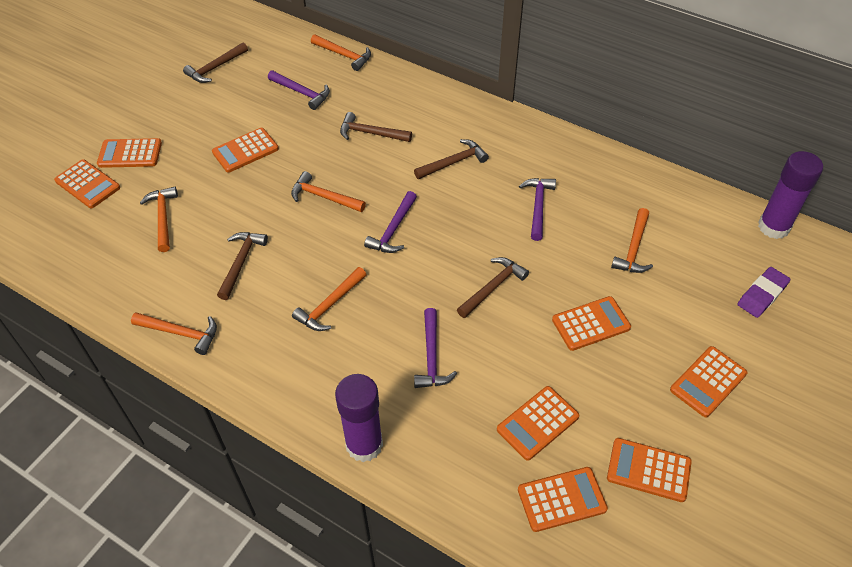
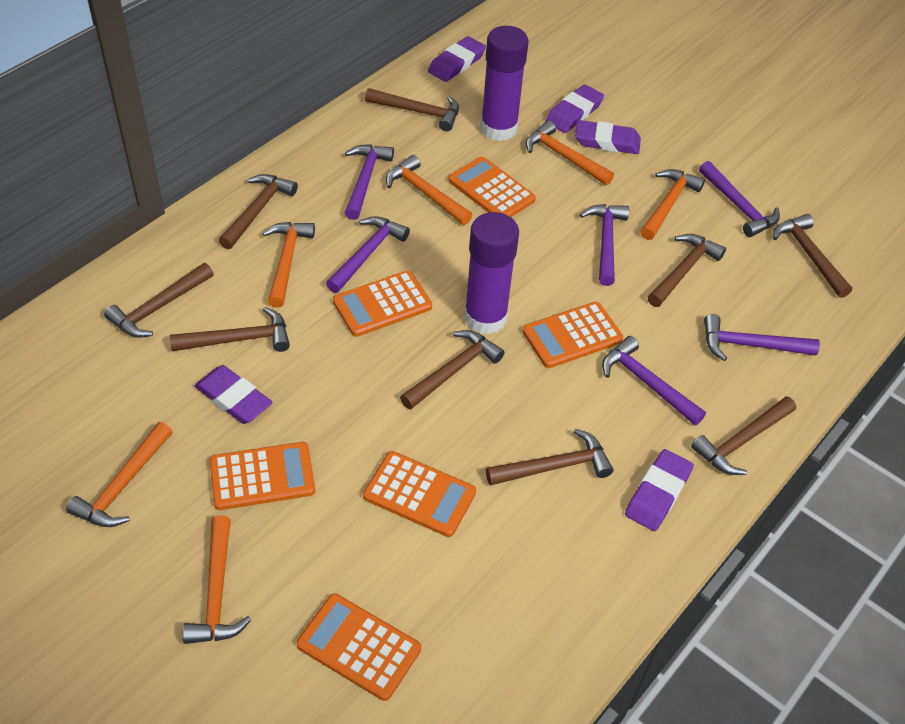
brown hammer: 5 -> 9
orange calculator: 8 -> 6
purple eraser: 1 -> 5
purple hammer: 4 -> 6

